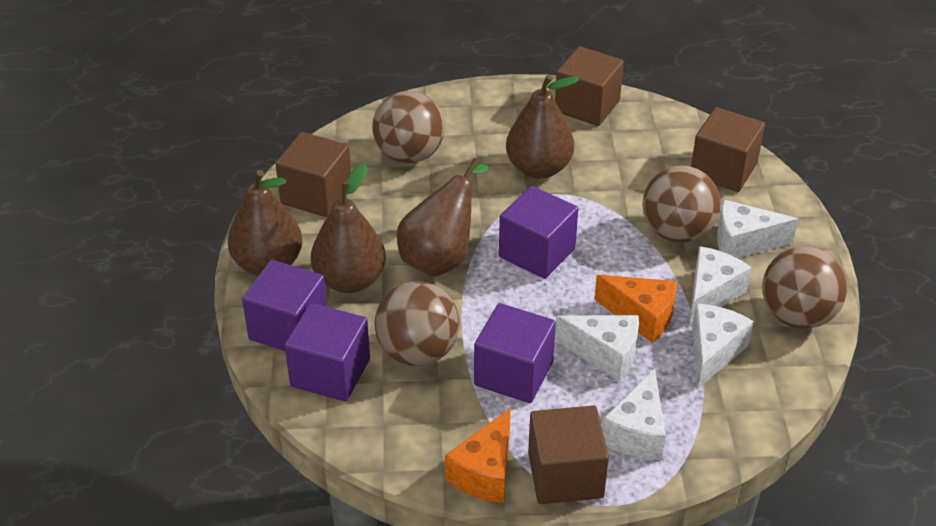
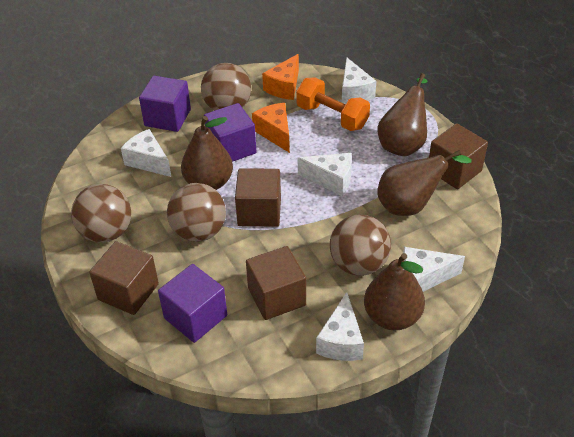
orange dumbbell: 0 -> 1
purple cube: 4 -> 3

